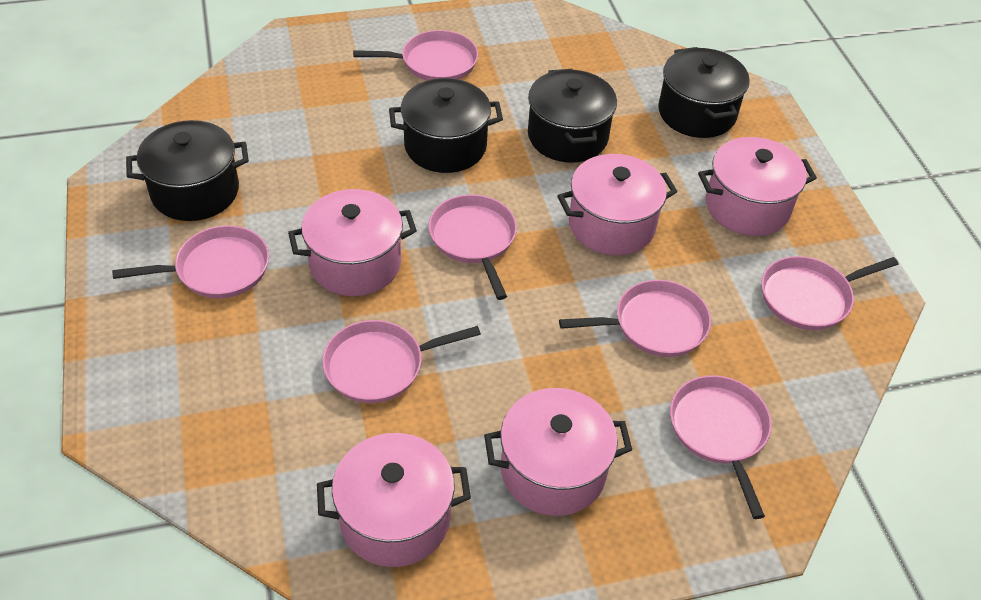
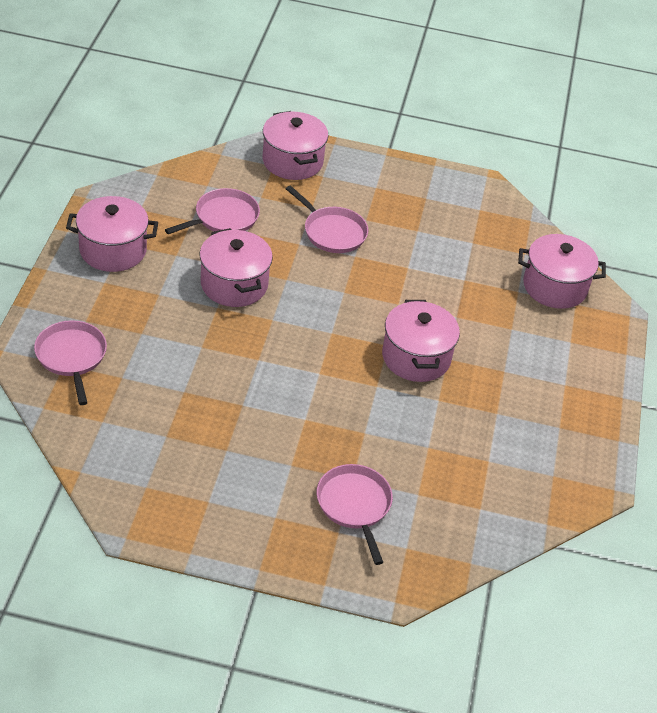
black pot: 4 -> 0
pink pan: 7 -> 4

